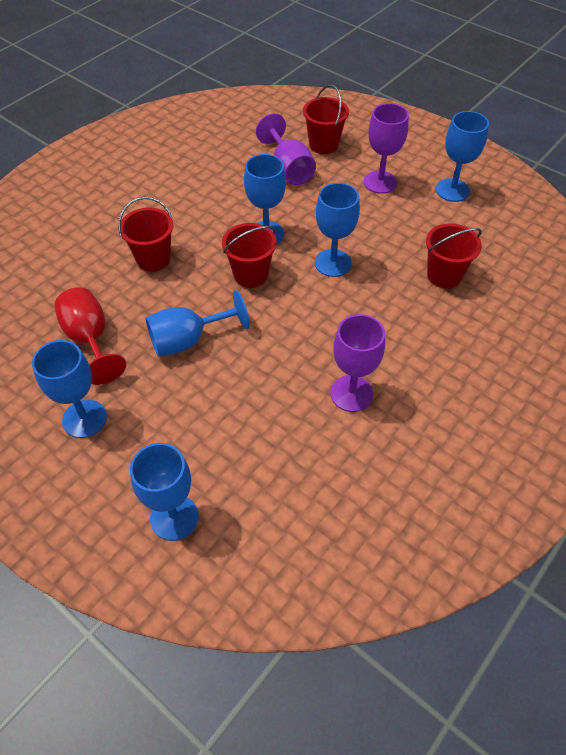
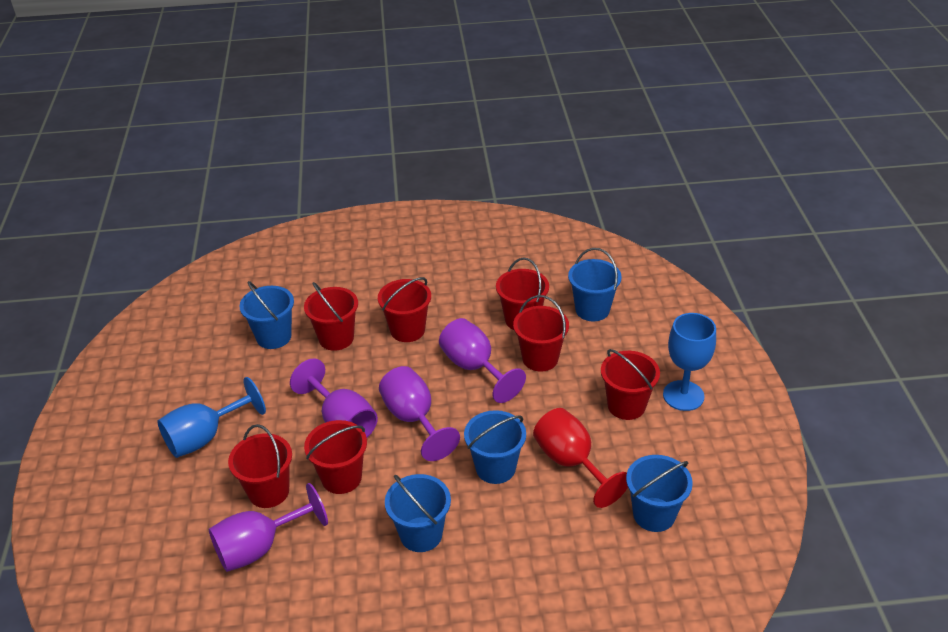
blue bucket: 0 -> 5
blue goblet: 6 -> 2
purple goblet: 3 -> 4
red bucket: 4 -> 7

